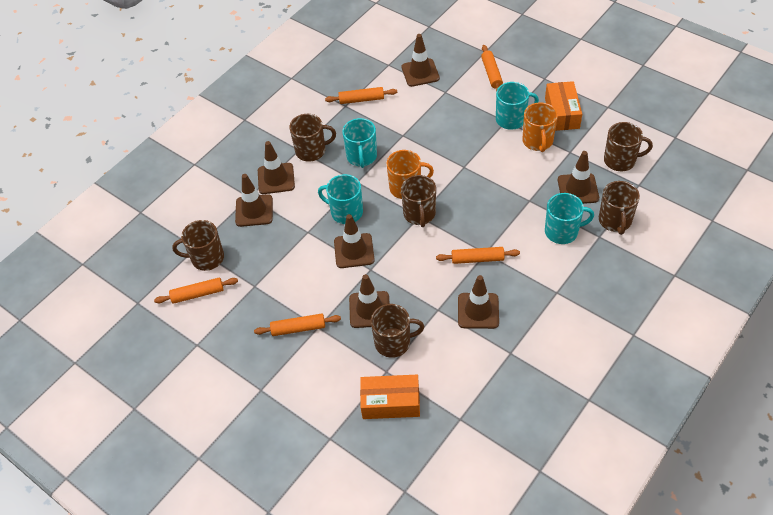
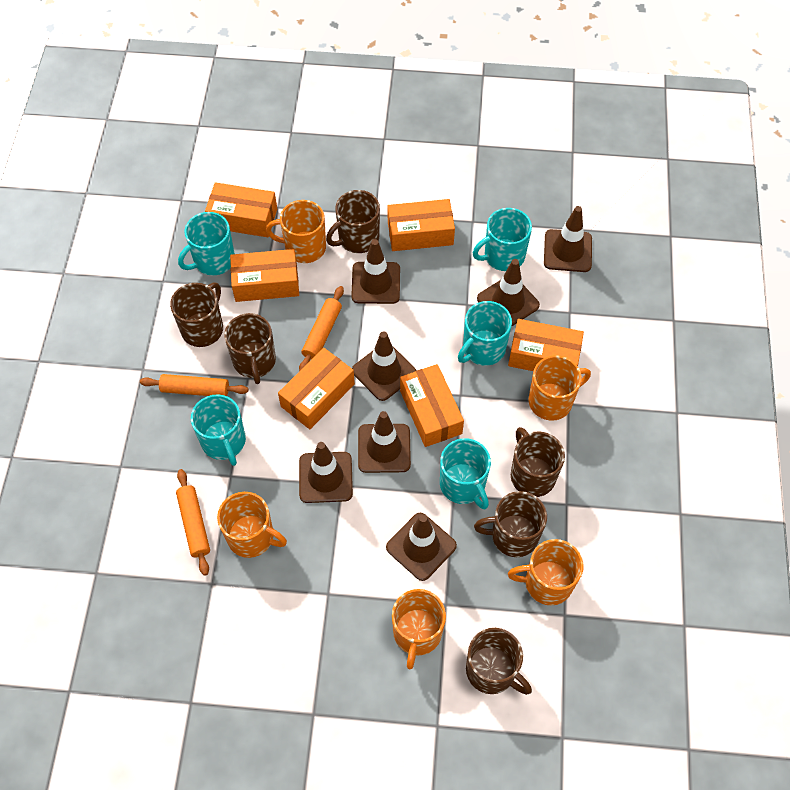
orange box: 2 -> 6
orange mug: 2 -> 5
orange rolling pin: 5 -> 3
turquoise mug: 4 -> 5

